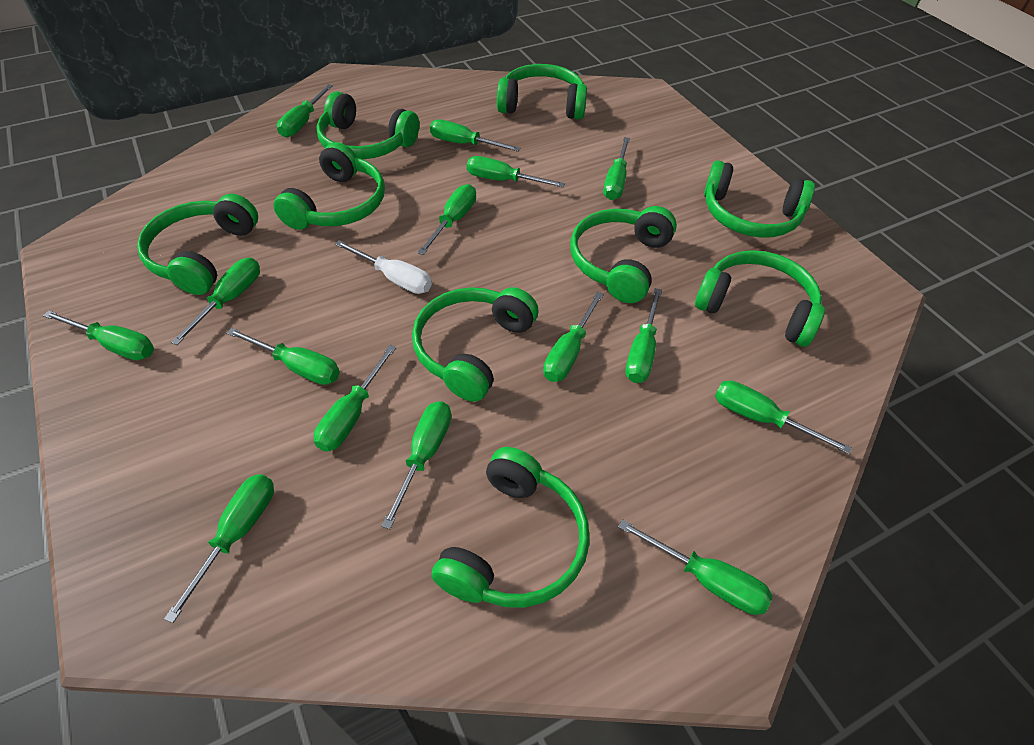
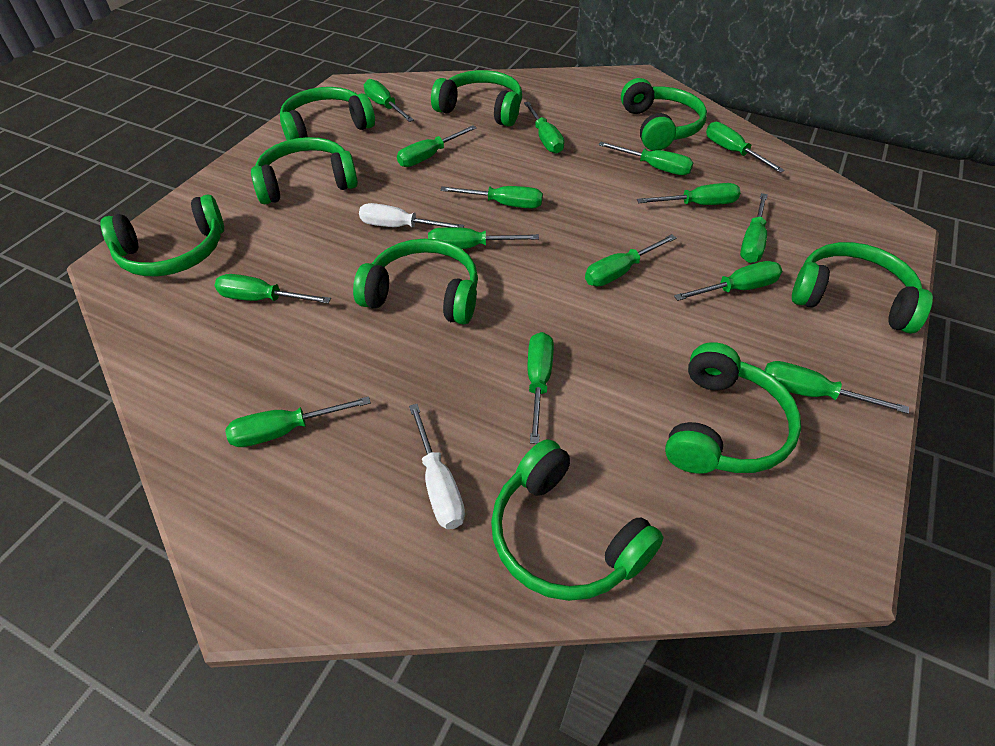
white screwdriver: 1 -> 2

